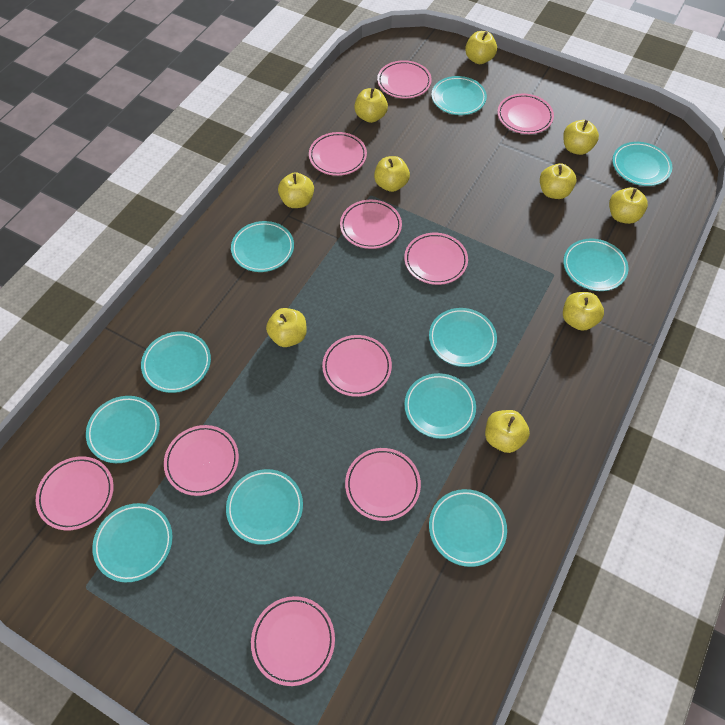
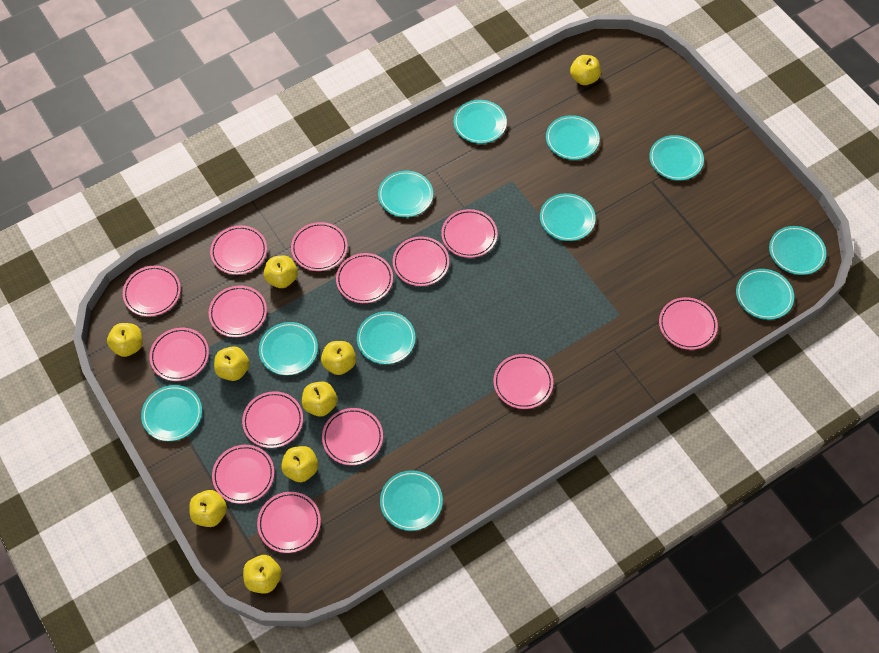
pink plate: 10 -> 14
yellow apple: 10 -> 9

